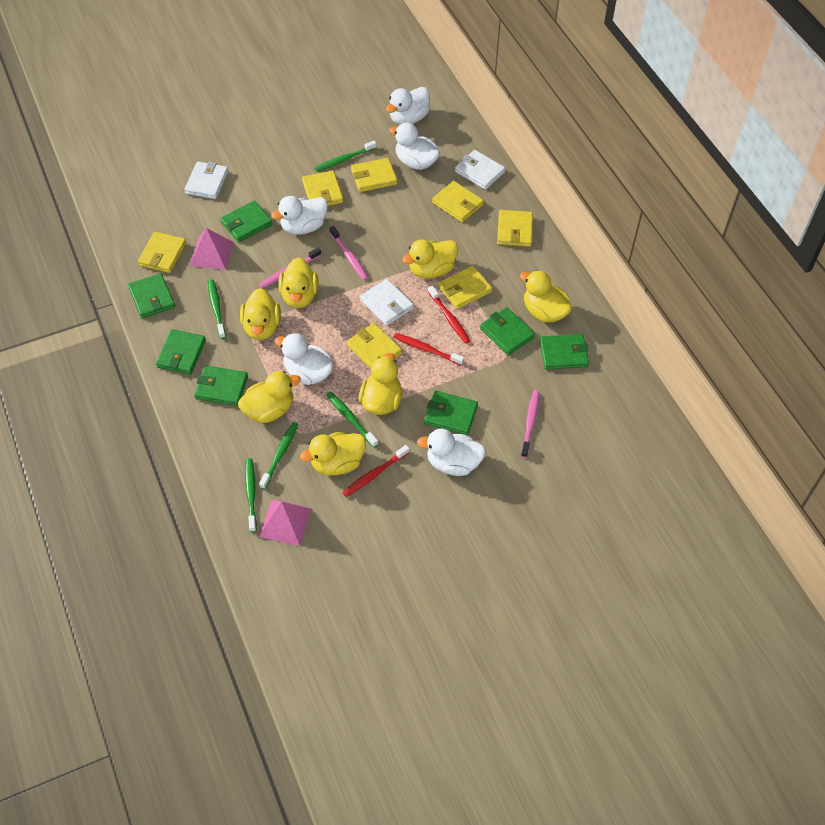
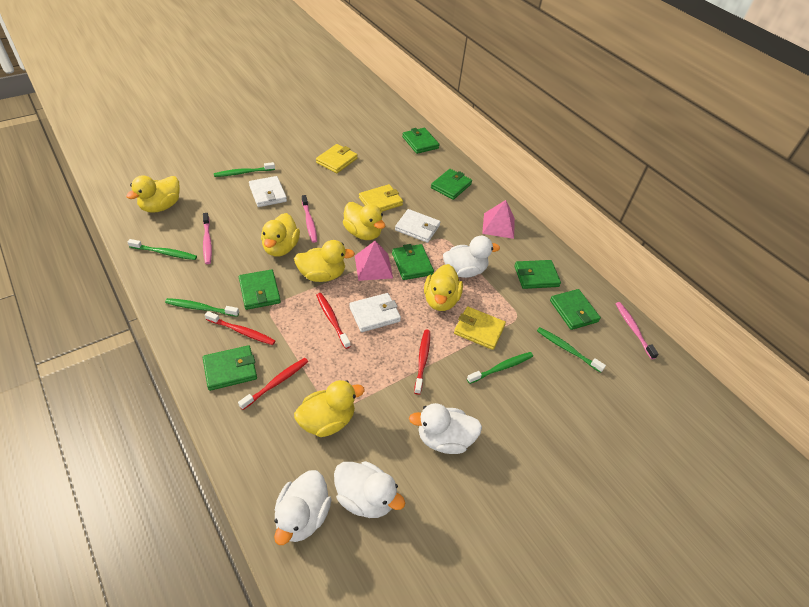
red toothbrush: 3 -> 4
white duck: 5 -> 4
yellow duck: 7 -> 6
yellow wallet: 7 -> 3

